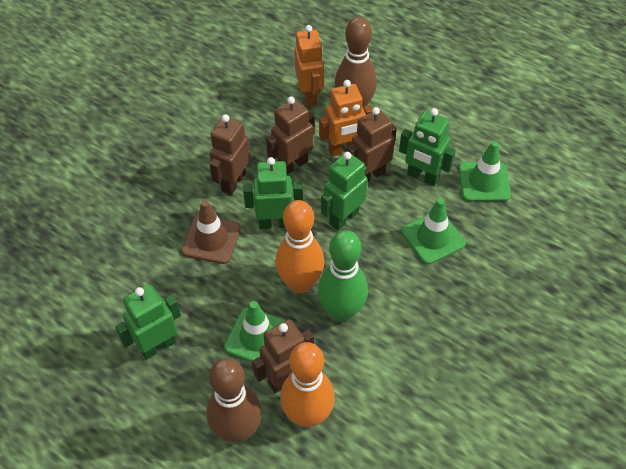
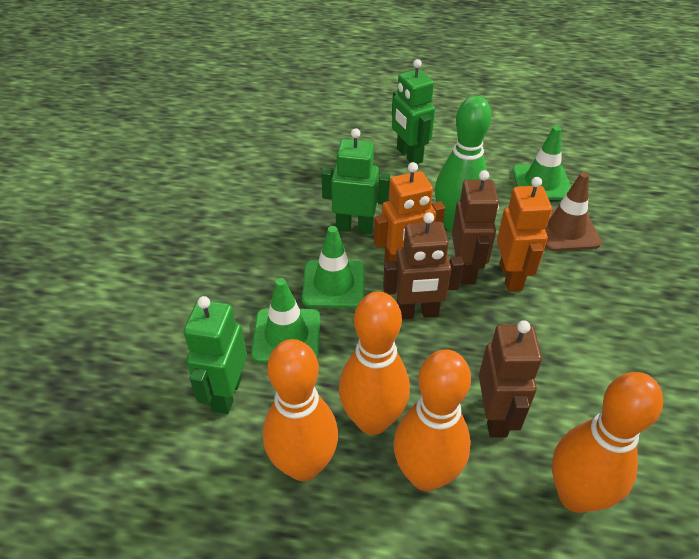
brown bowling pin: 2 -> 0
brown robot: 4 -> 3
green robot: 4 -> 3
orange bowling pin: 2 -> 4

